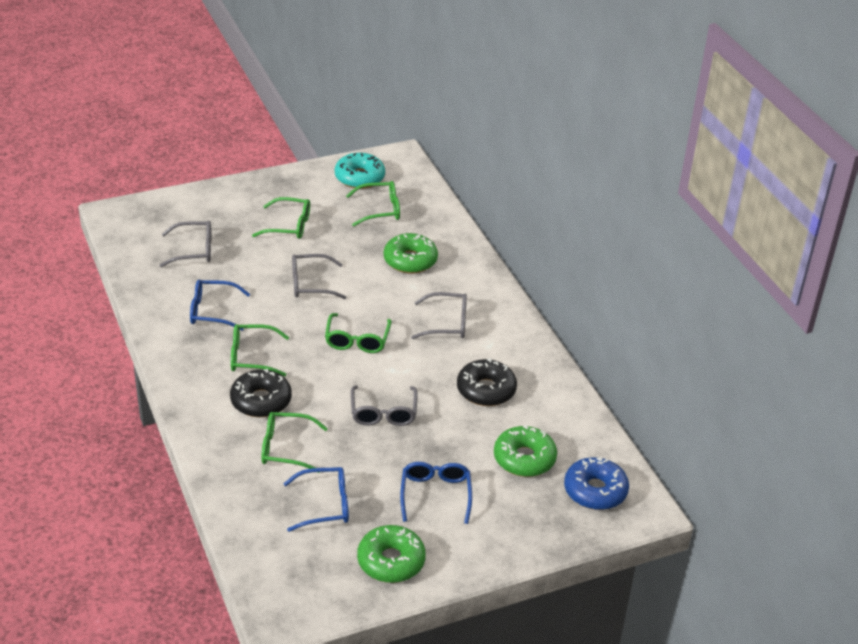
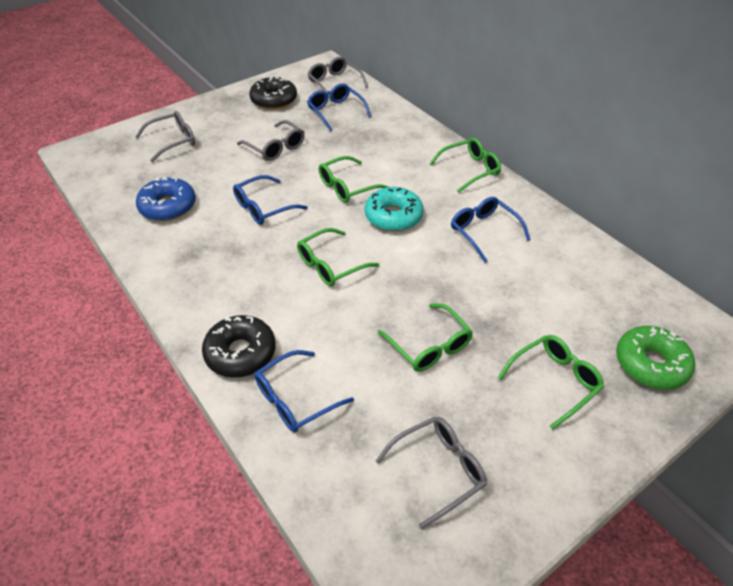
blue glasses: 3 -> 4
green donut: 3 -> 1

